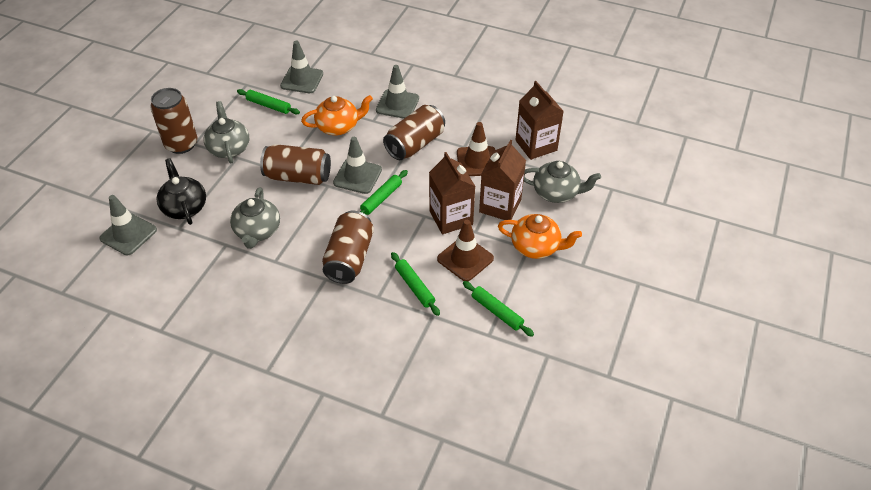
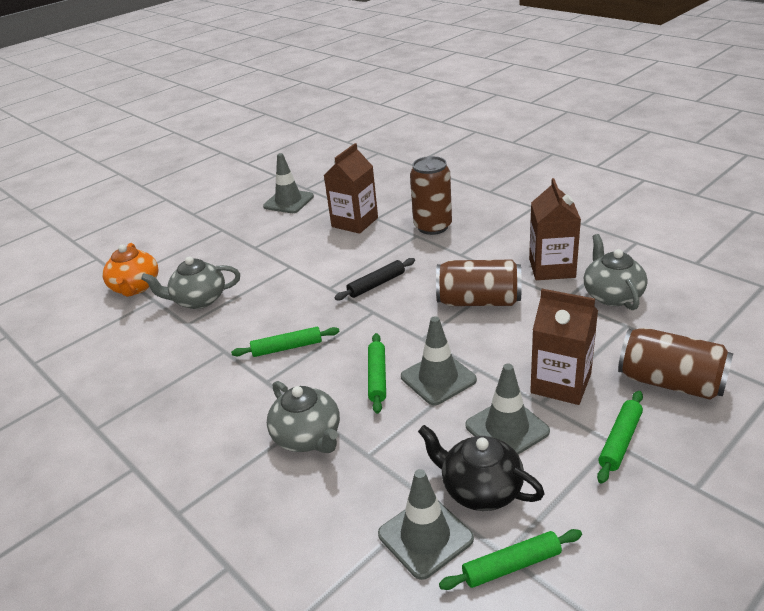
black rolling pin: 0 -> 1
brown can: 4 -> 3
brown traffic cone: 2 -> 0
orange teapot: 2 -> 1

